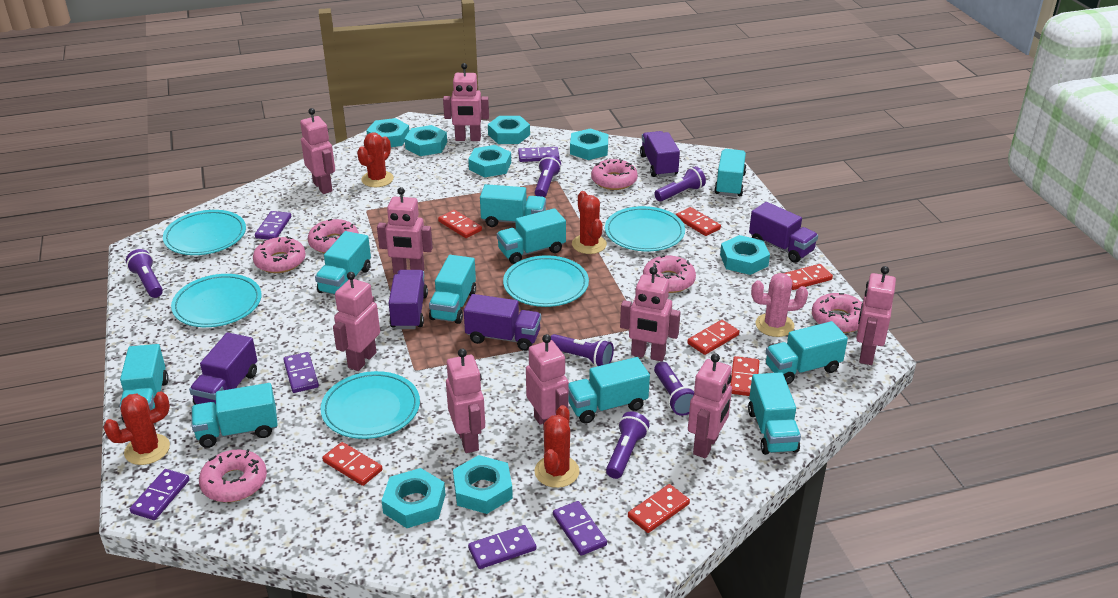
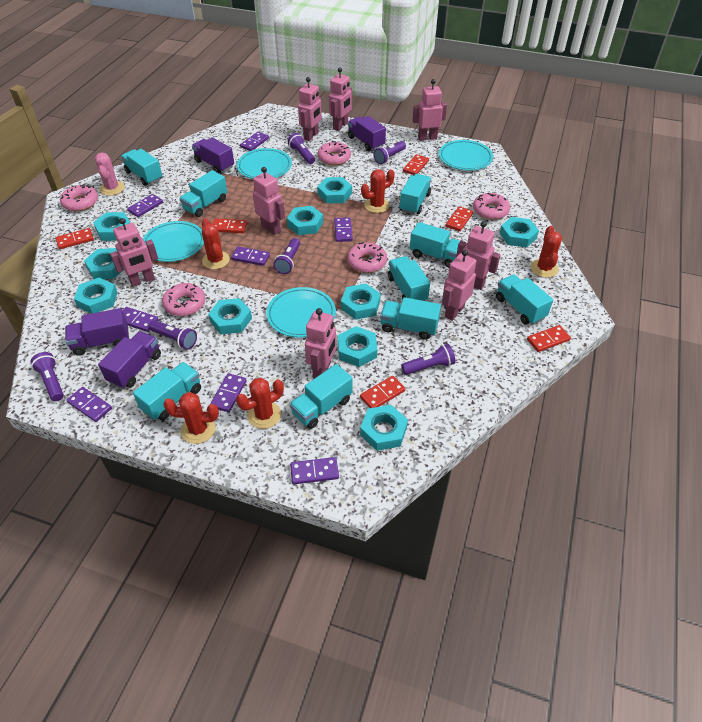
pink donut: 6 -> 5
pink robot: 9 -> 8
purple domino: 6 -> 8
purple truck: 5 -> 4
red cactus: 4 -> 5
red domino: 7 -> 6
turquoise nut: 8 -> 10
turquoise plate: 5 -> 4
turquoise truck: 10 -> 9

